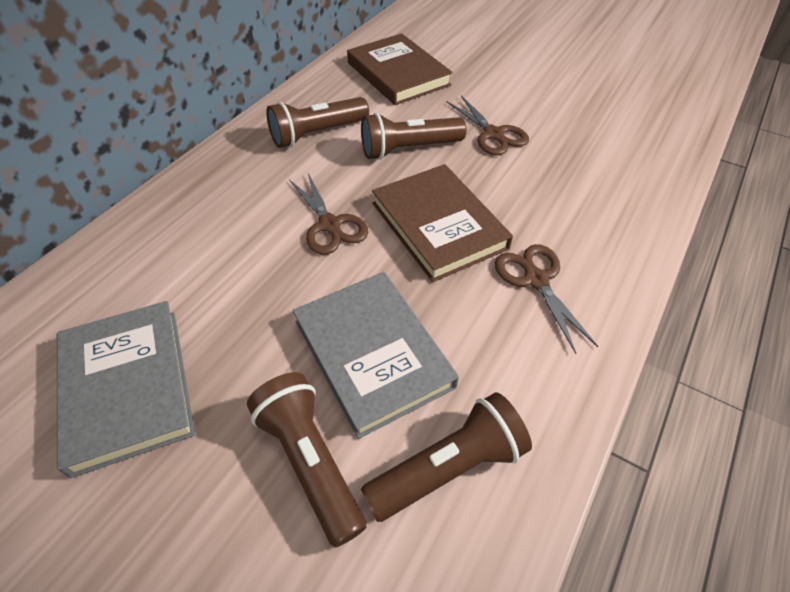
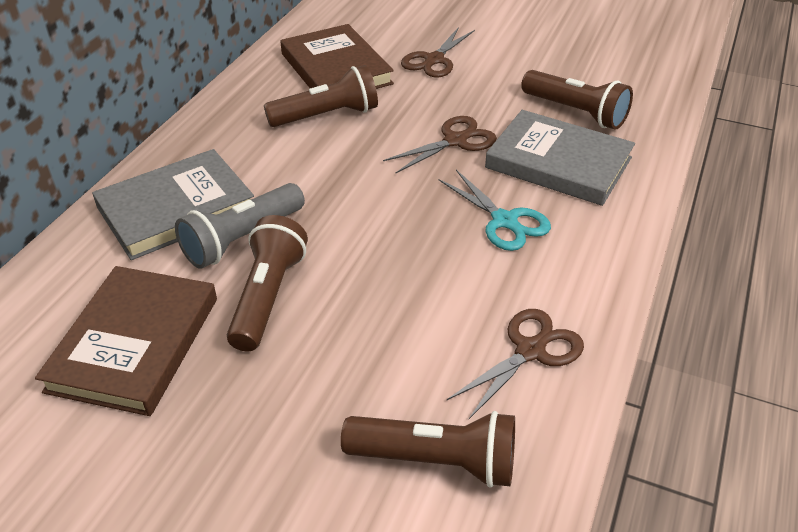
grey flashlight: 0 -> 1
turquoise scissors: 0 -> 1

